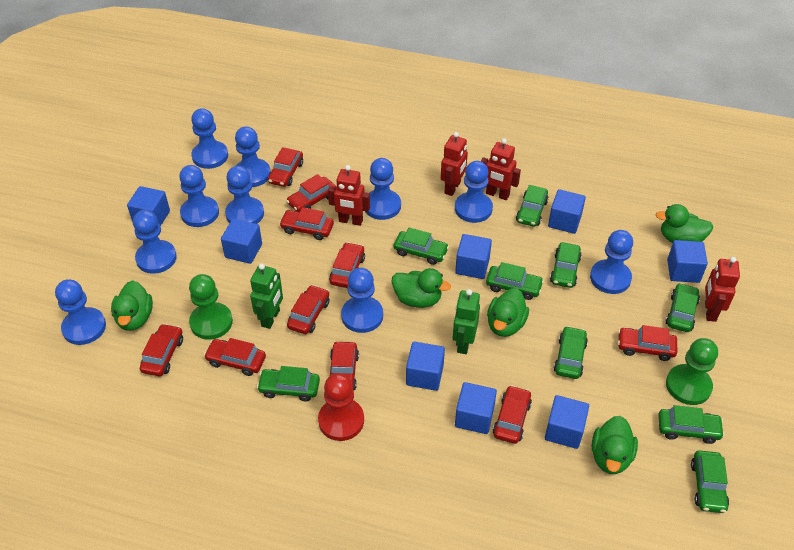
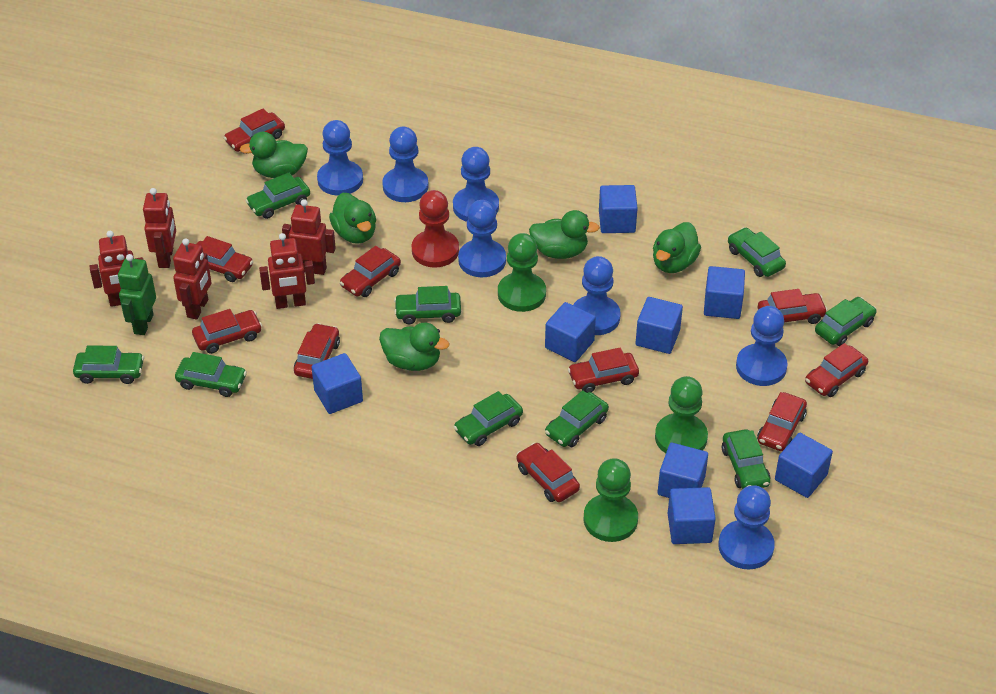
blue pawn: 10 -> 7
green pawn: 2 -> 3
green robot: 2 -> 1
red robot: 4 -> 5

